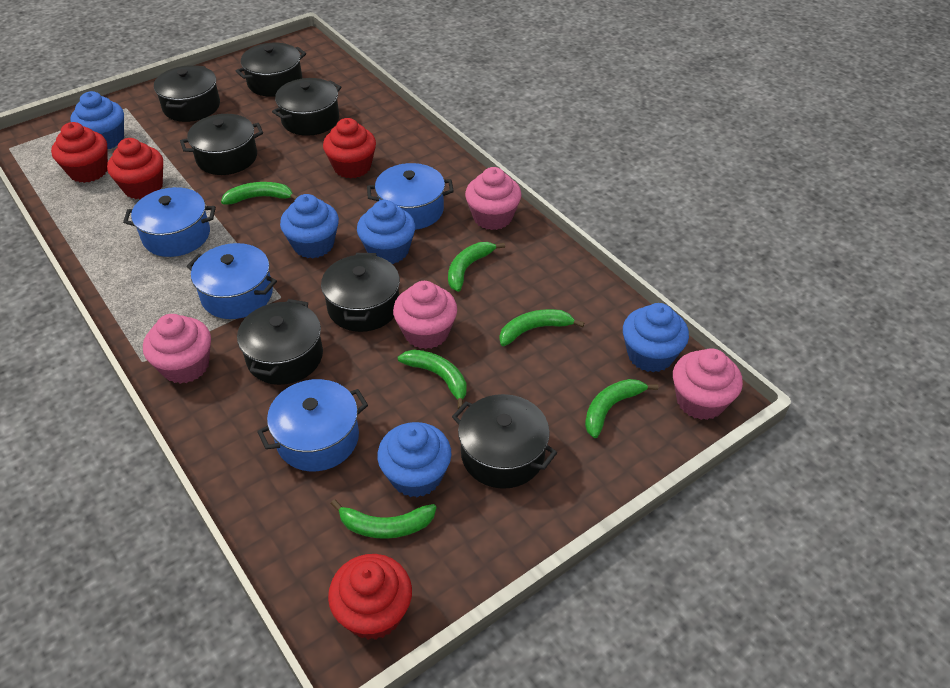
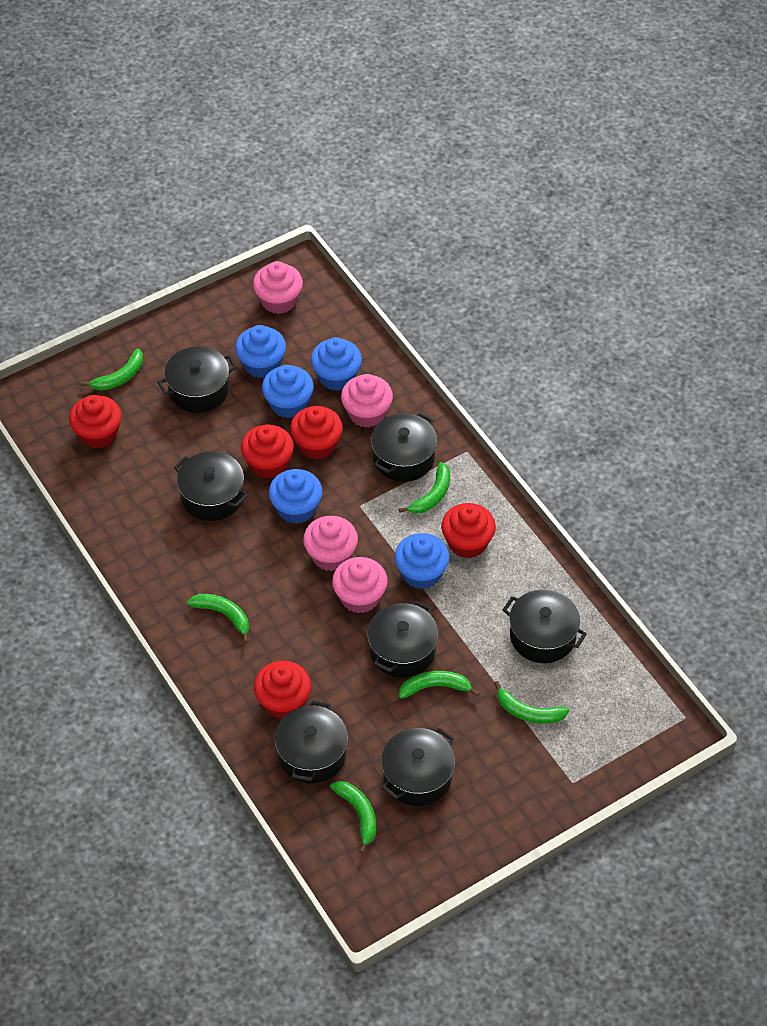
blue pot: 4 -> 0
red cupcake: 4 -> 5

